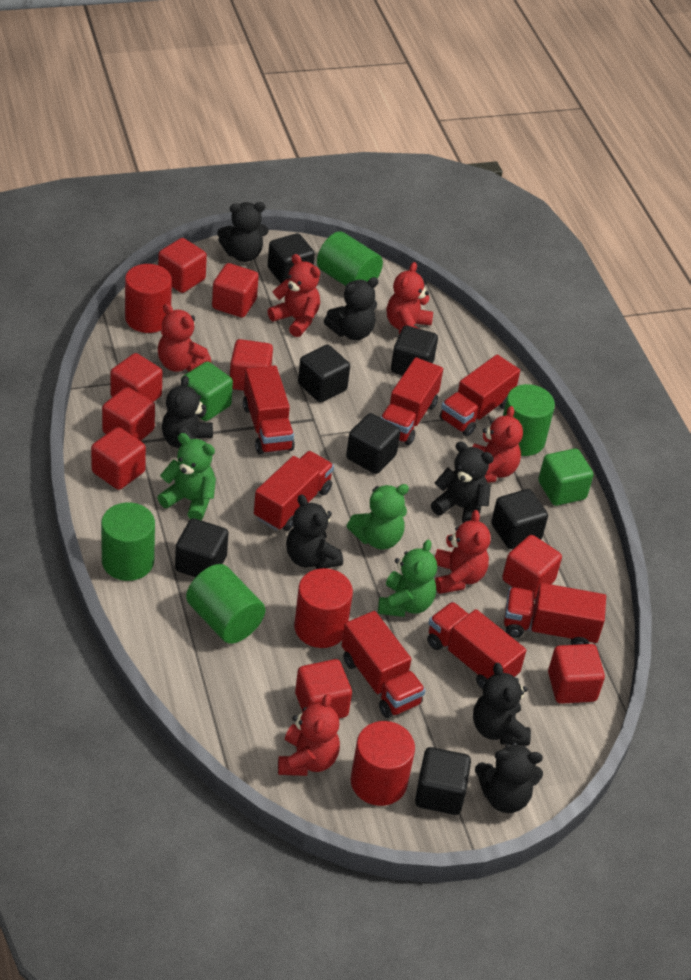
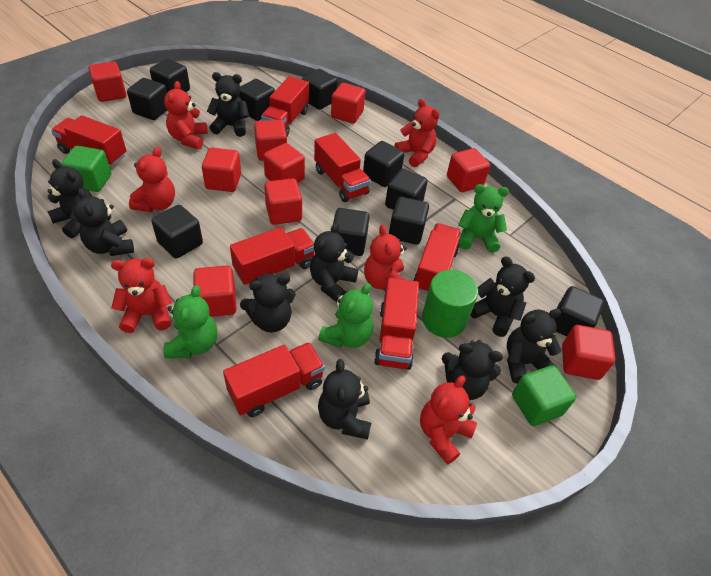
black cube: 7 -> 10
black teddy bear: 7 -> 9
green cylinder: 4 -> 1
red cylinder: 3 -> 0

